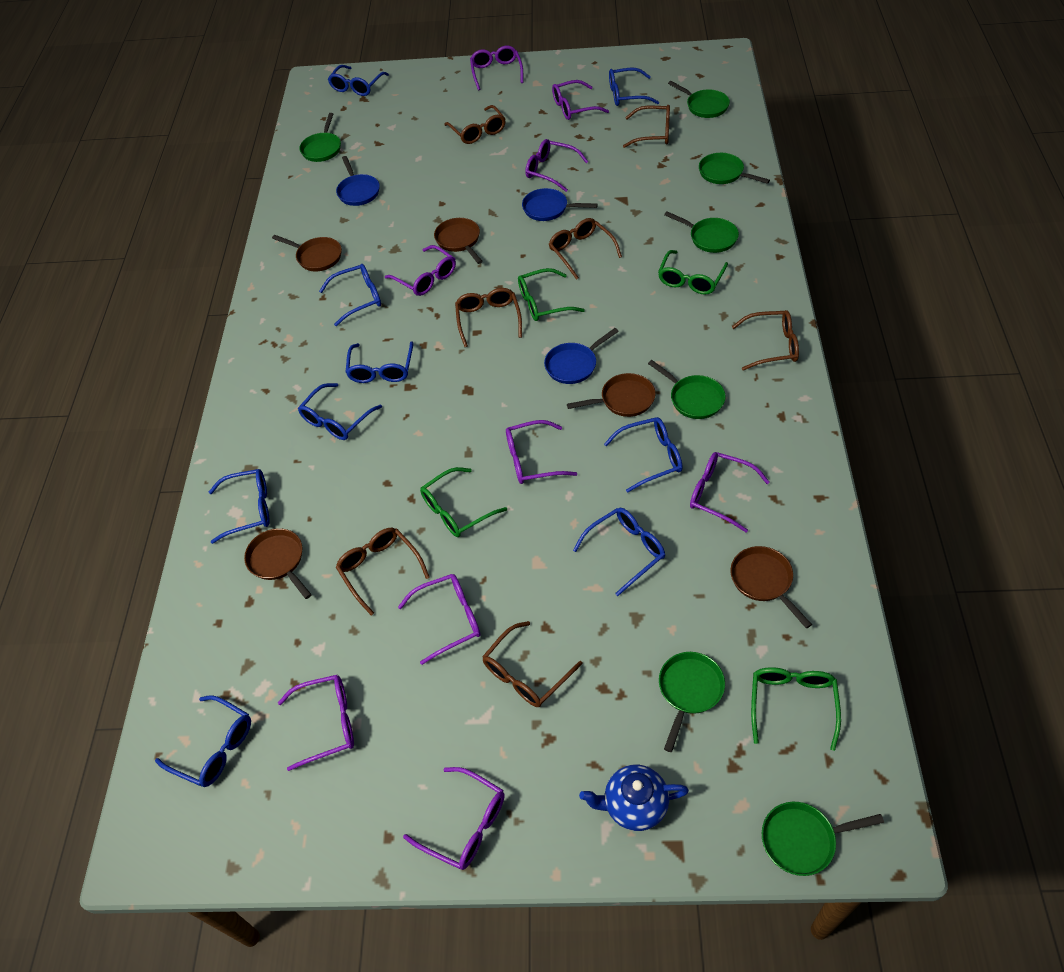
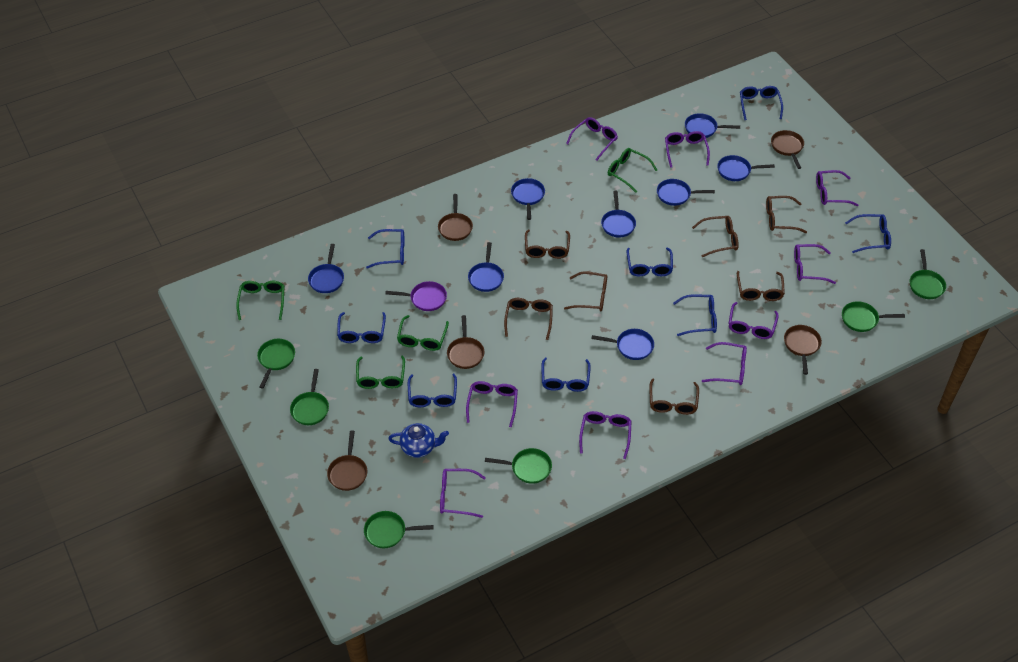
blue glasses: 9 -> 8
blue pan: 3 -> 8
green pan: 7 -> 6
purple pan: 0 -> 1

